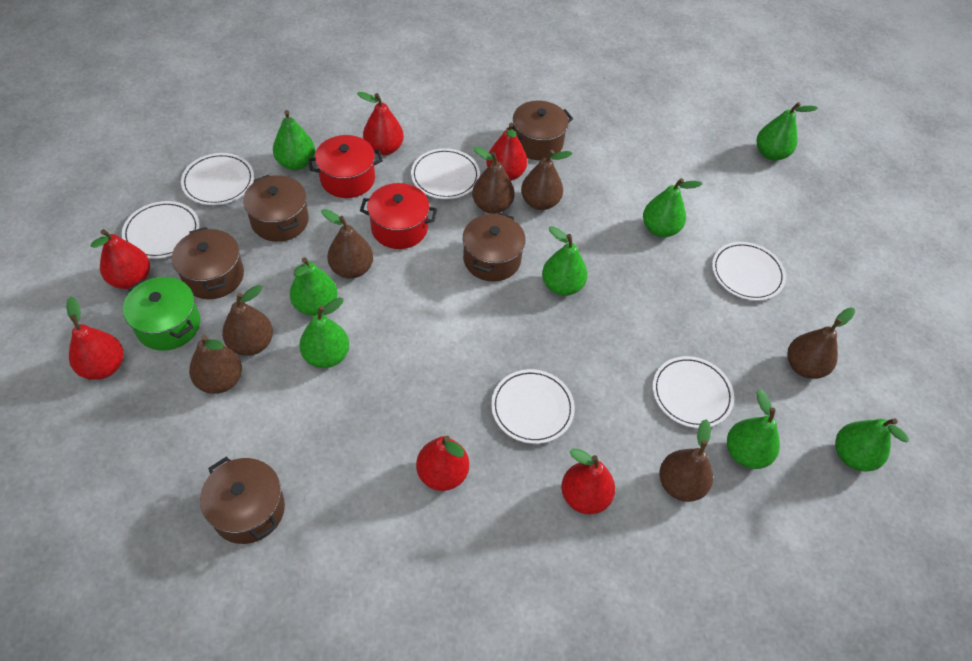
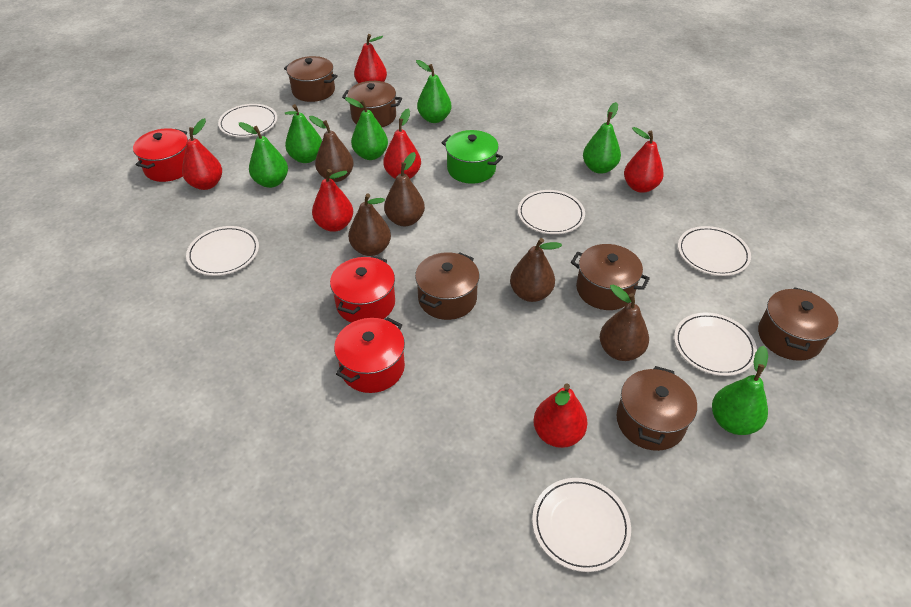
brown pear: 7 -> 5
brown pot: 5 -> 6
green pear: 8 -> 6
red pot: 2 -> 3

